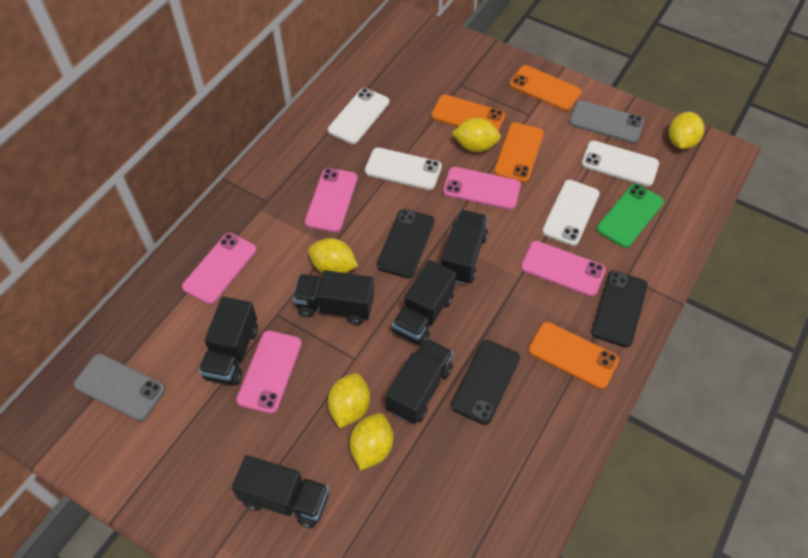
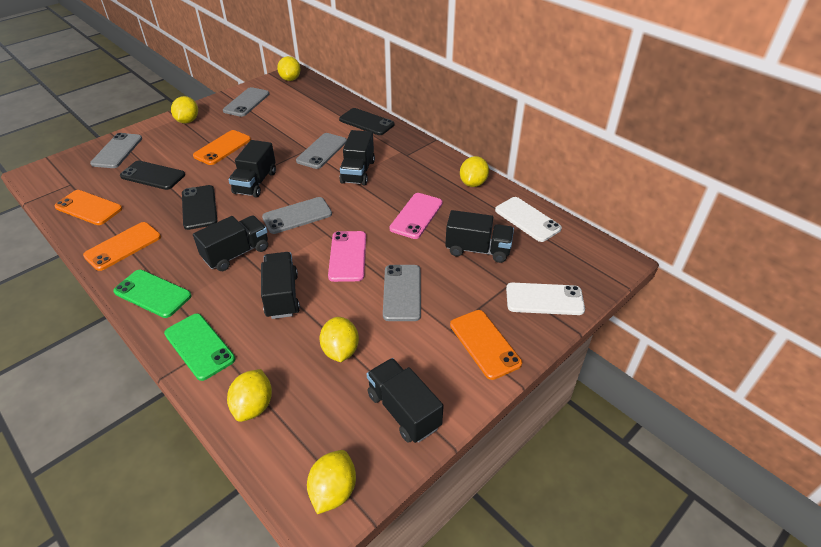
green phone: 1 -> 2
grey phone: 2 -> 5
pink phone: 5 -> 2
white phone: 4 -> 2
yellow lemon: 5 -> 6

